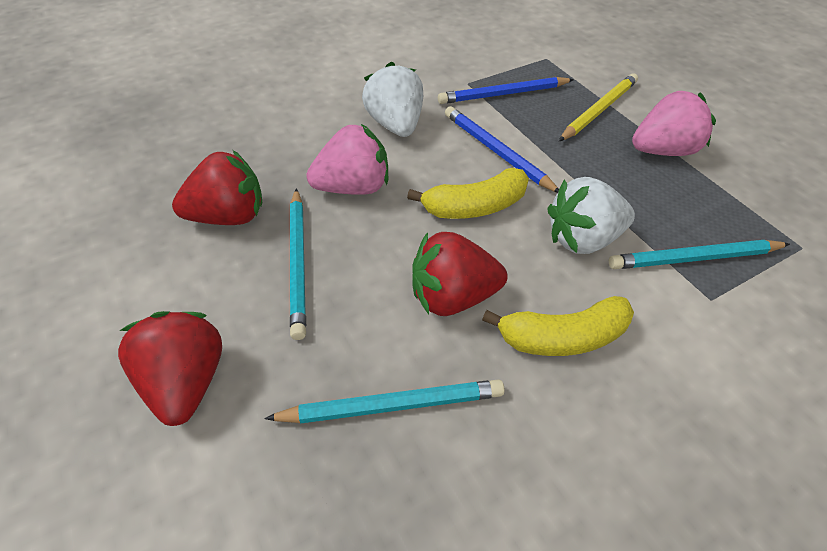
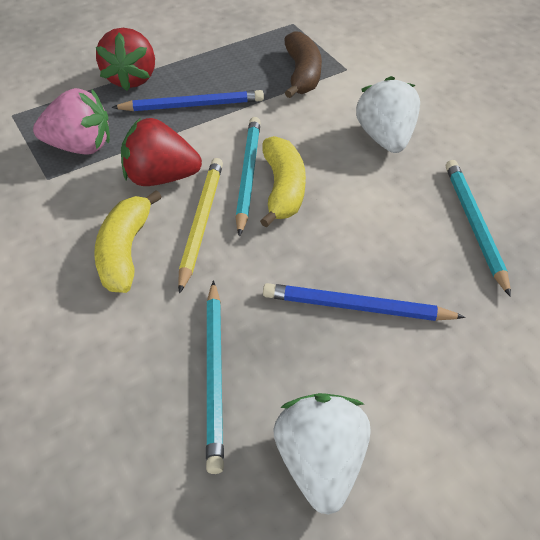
brown banana: 0 -> 1
pink strawberry: 2 -> 1
red strawberry: 3 -> 2

